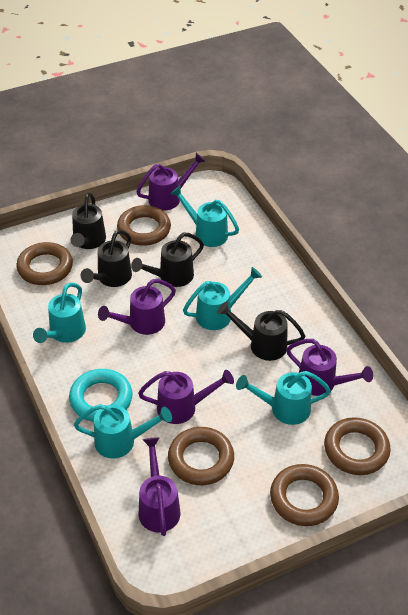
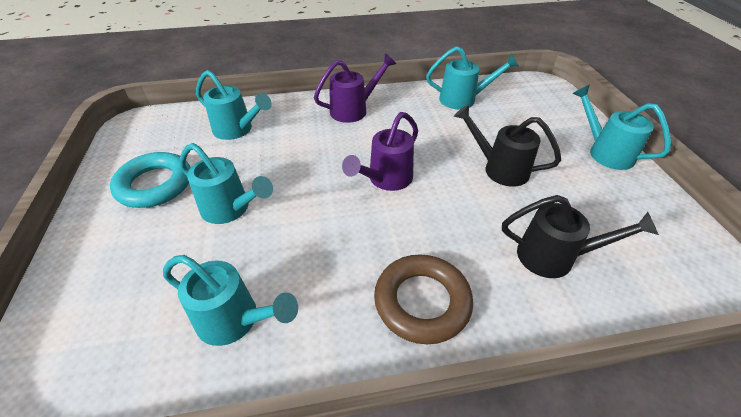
black watering can: 4 -> 2
brown ring: 5 -> 1
purple watering can: 5 -> 2

